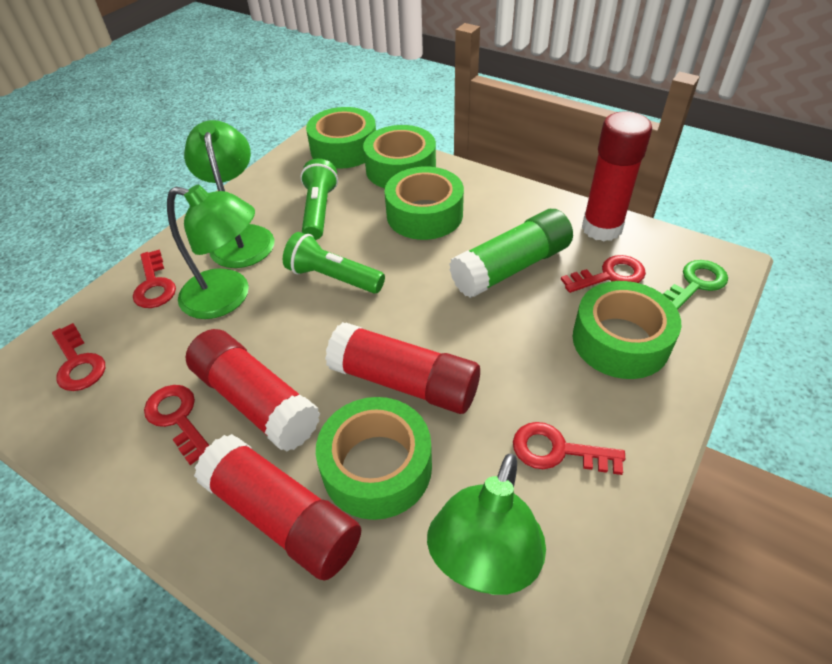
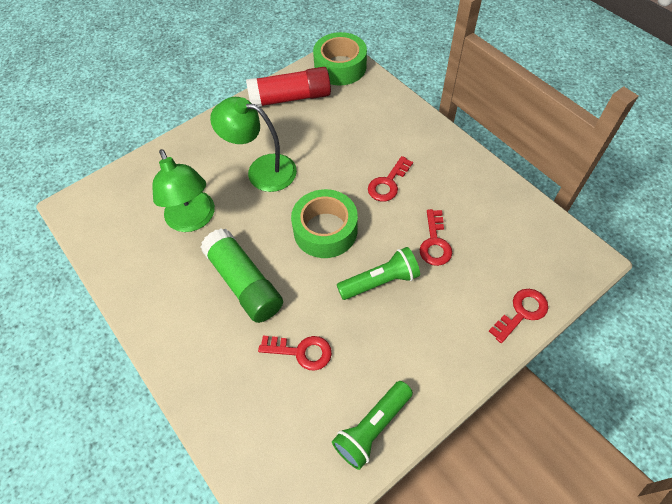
green key: 1 -> 0
green lamp: 3 -> 2
green tape: 5 -> 2
red glue stick: 4 -> 1
red key: 5 -> 4

